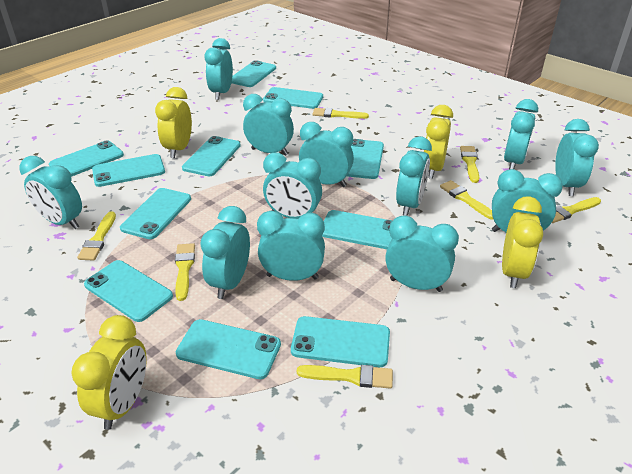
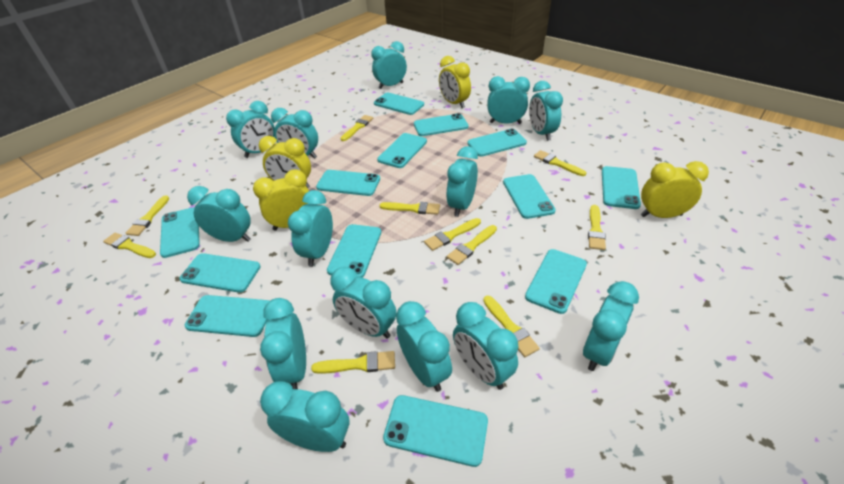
turquoise clock: 12 -> 14
turquoise phone: 11 -> 13
yellow brush: 7 -> 10

